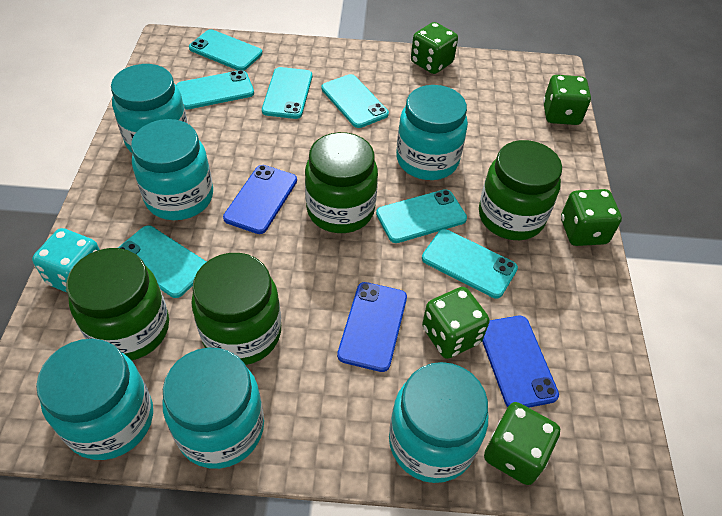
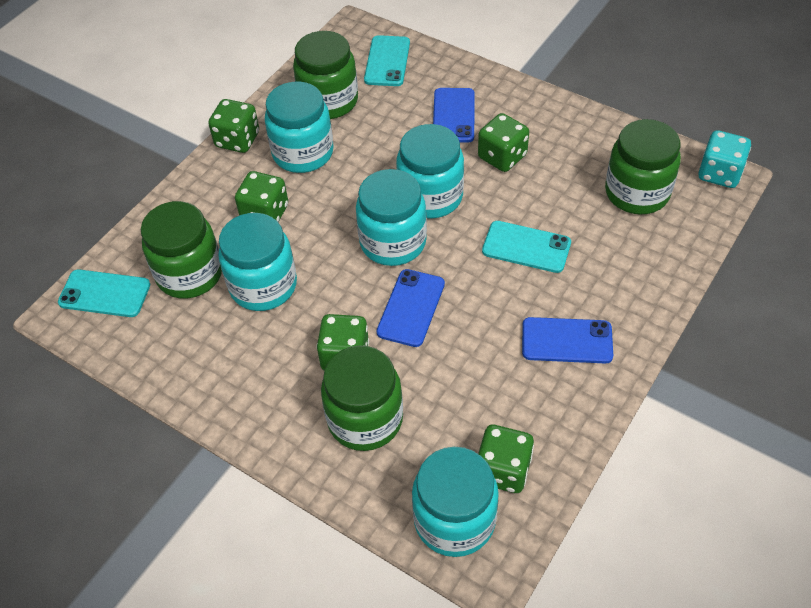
turquoise jar: 6 -> 5
turquoise phone: 7 -> 3

